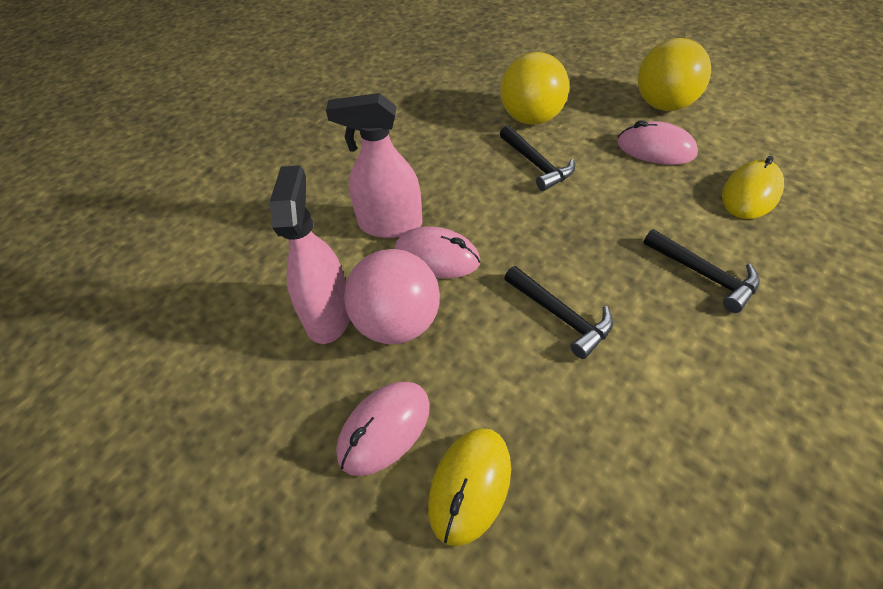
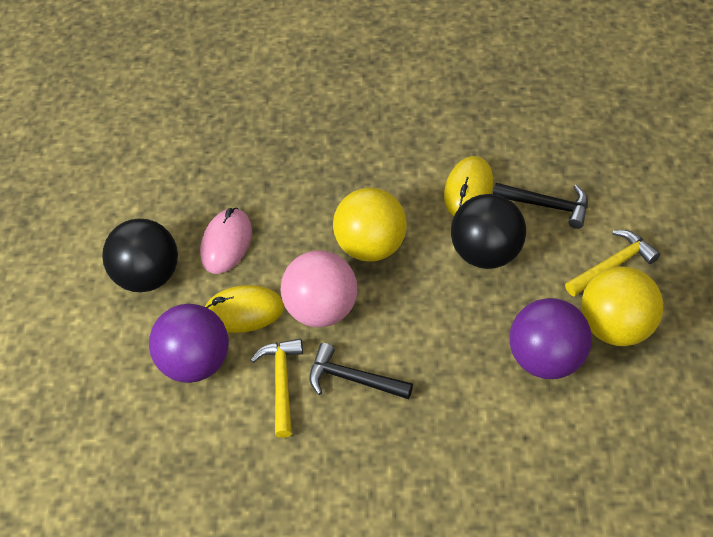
black ball: 0 -> 2
black hammer: 3 -> 2
pink mouse: 3 -> 1
pink spray bottle: 2 -> 0
purple ball: 0 -> 2
yellow hammer: 0 -> 2

